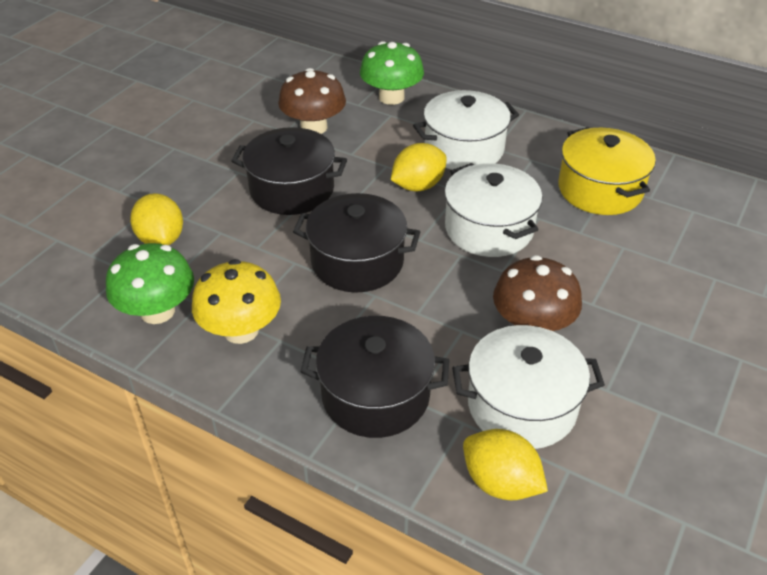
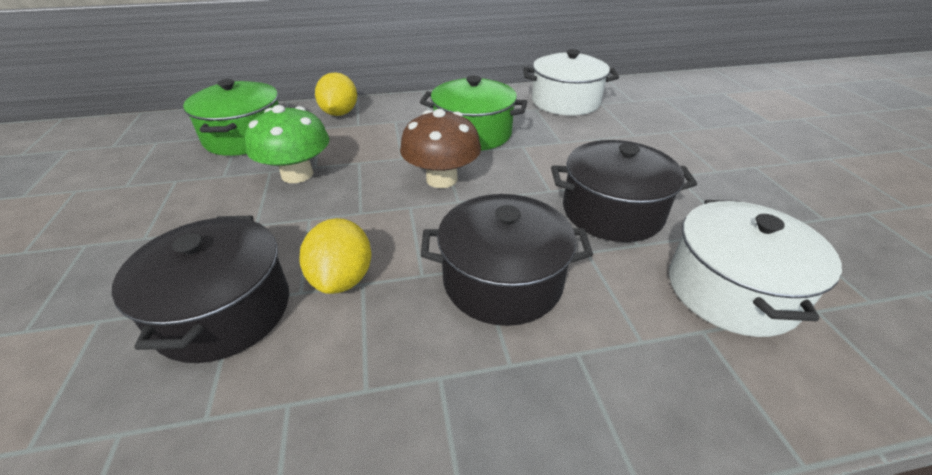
brown mushroom: 2 -> 1
green mushroom: 2 -> 1
green pot: 0 -> 2
white pot: 3 -> 2
yellow lemon: 3 -> 2
yellow mushroom: 1 -> 0
yellow pot: 1 -> 0

